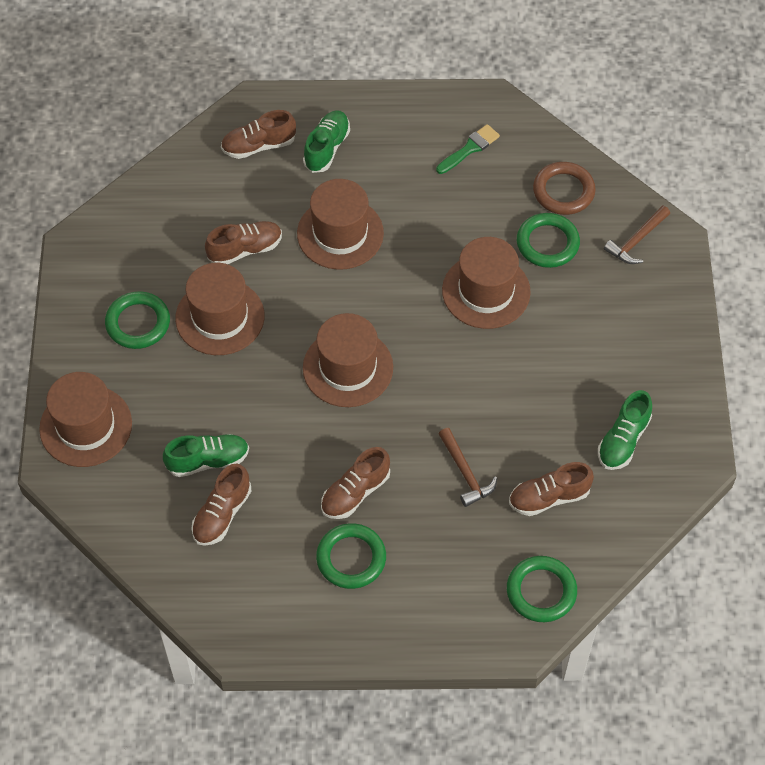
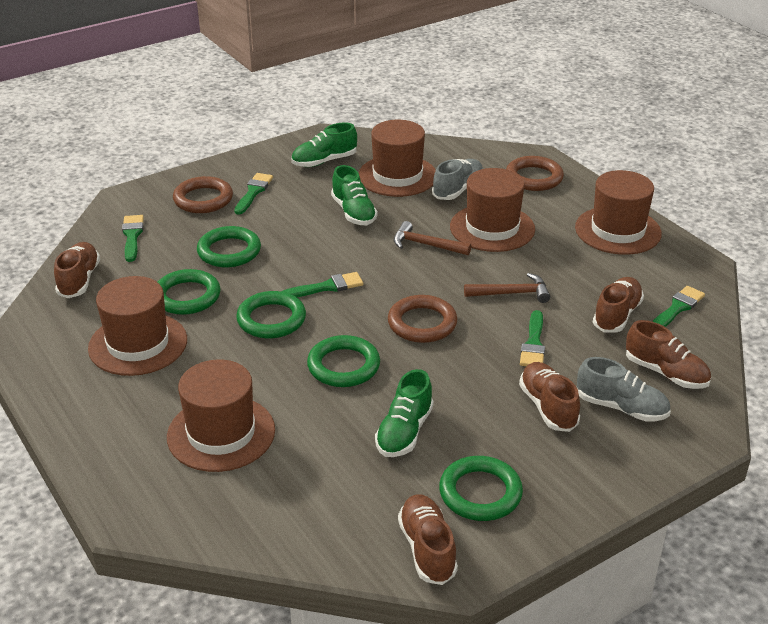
brown ring: 1 -> 3
green brush: 1 -> 5
green ring: 4 -> 5
grey shoe: 0 -> 2

